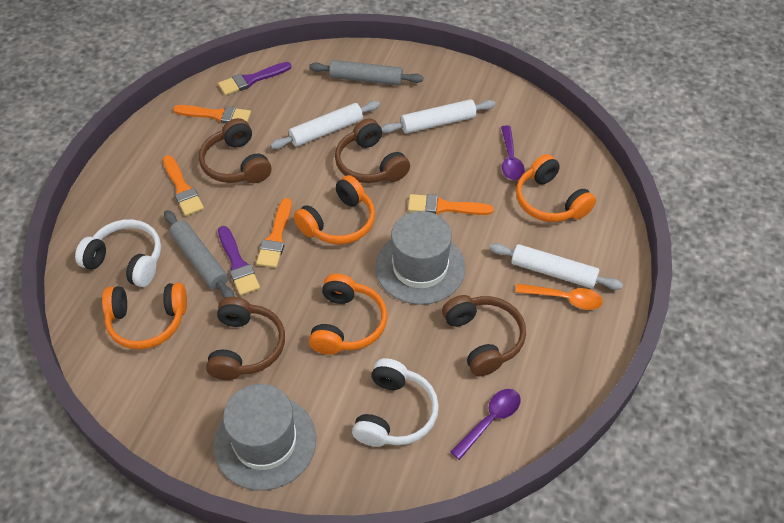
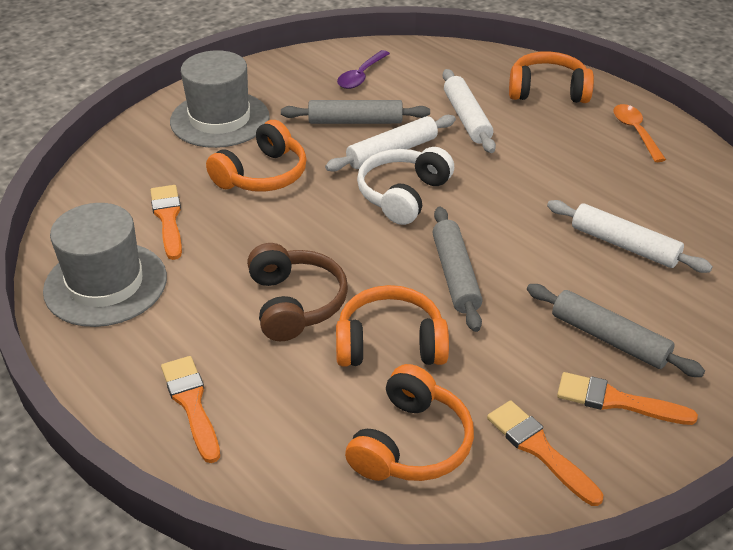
brown headphones: 4 -> 1
grey rolling pin: 2 -> 3
purple brush: 2 -> 0
purple spoon: 2 -> 1
white headphones: 2 -> 1

